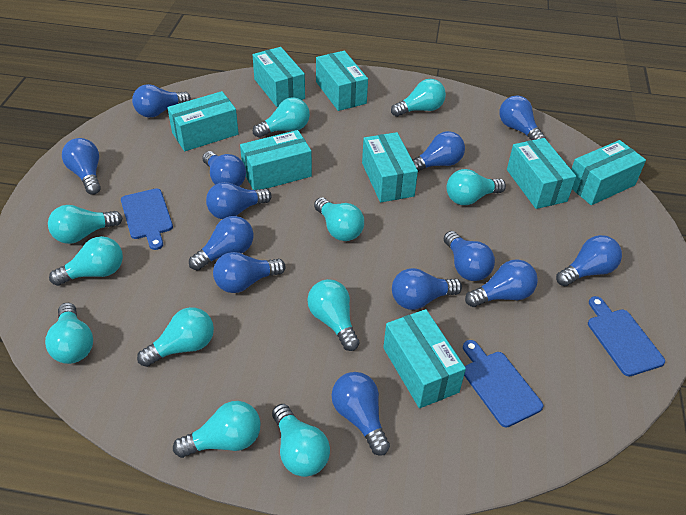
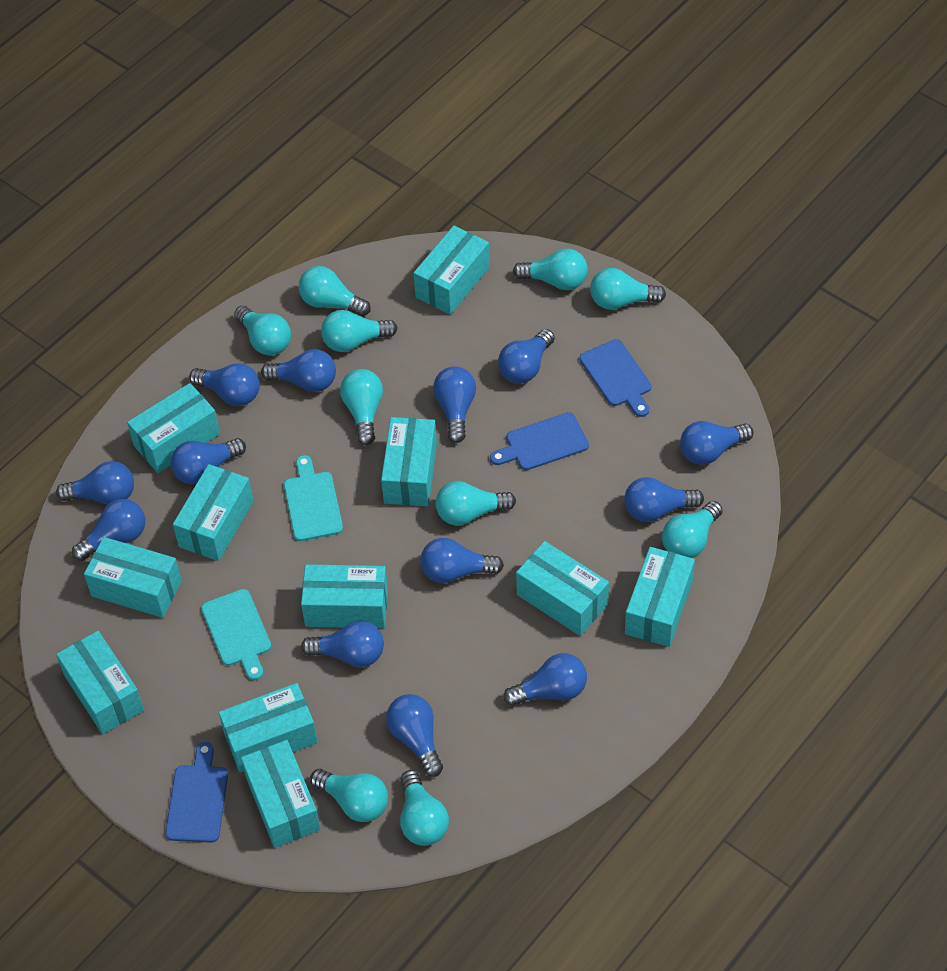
turquoise box: 8 -> 11
turquoise cutting board: 0 -> 2
turquoise light bulb: 11 -> 10

